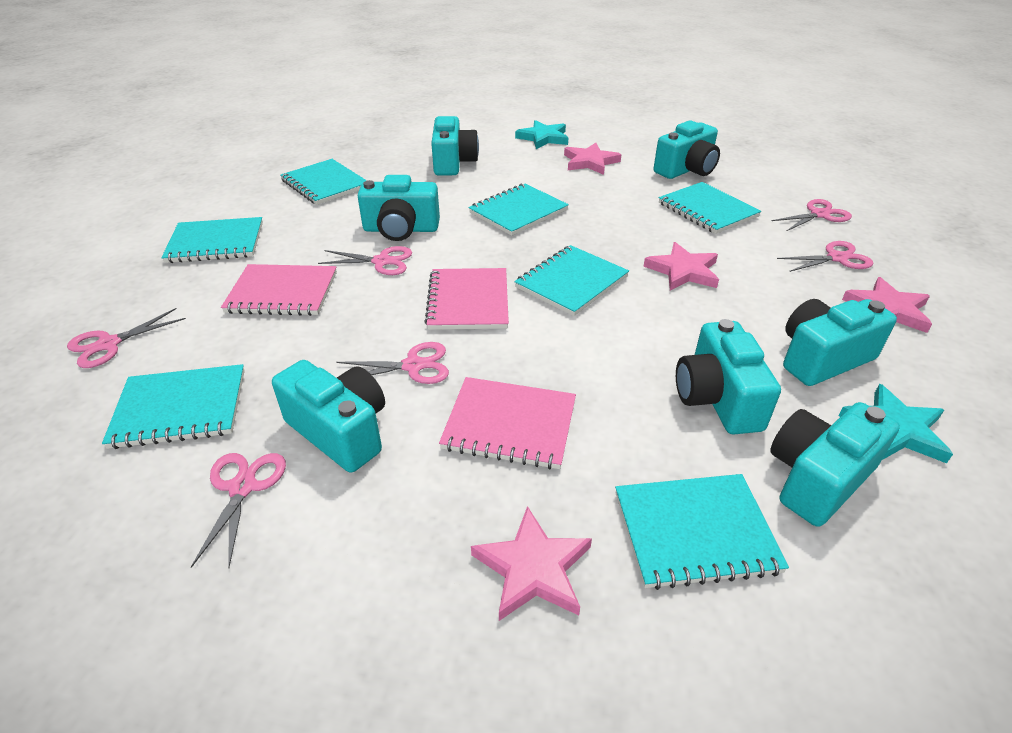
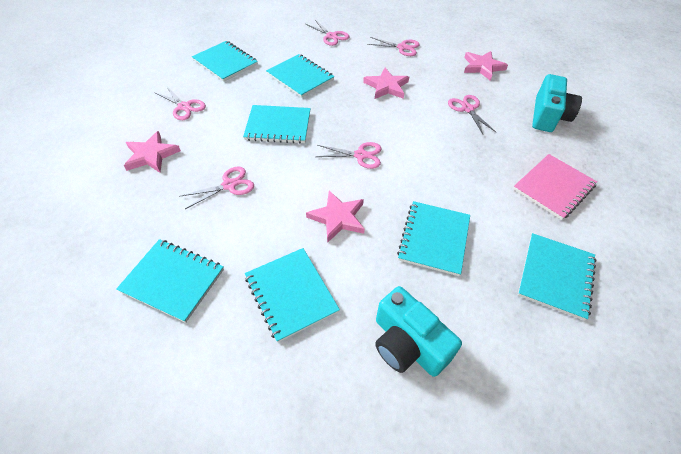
pink notebook: 3 -> 1
turquoise camera: 7 -> 2
turquoise star: 2 -> 0

